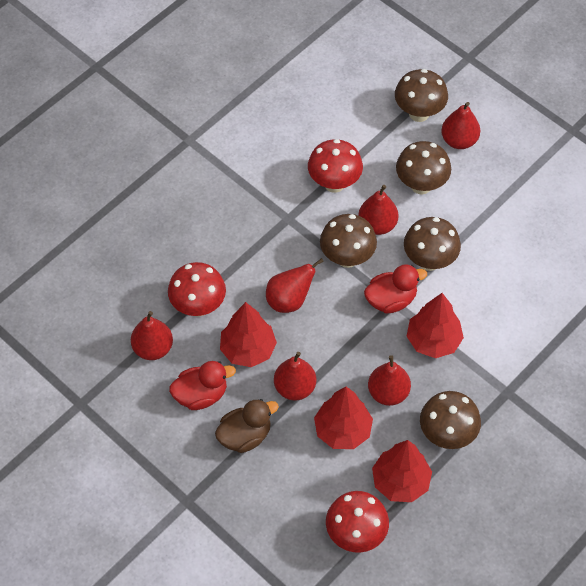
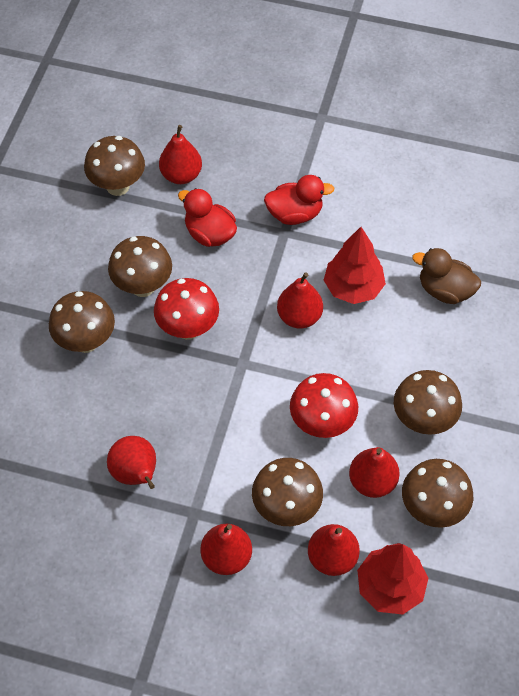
brown mushroom: 5 -> 6
red mushroom: 3 -> 2
red tree: 4 -> 2

